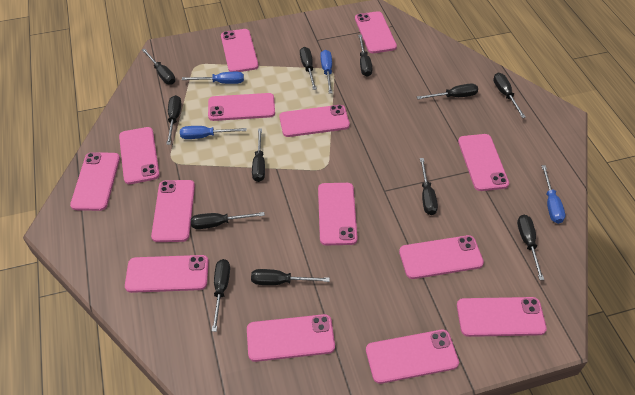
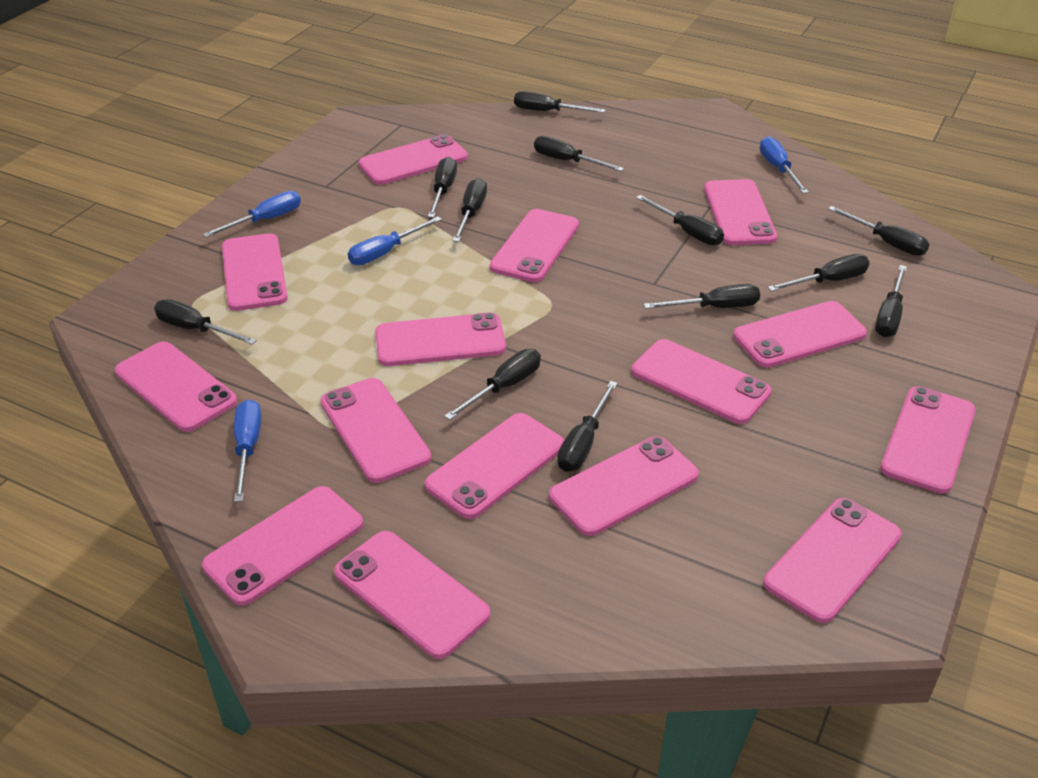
pink phone: 14 -> 15

